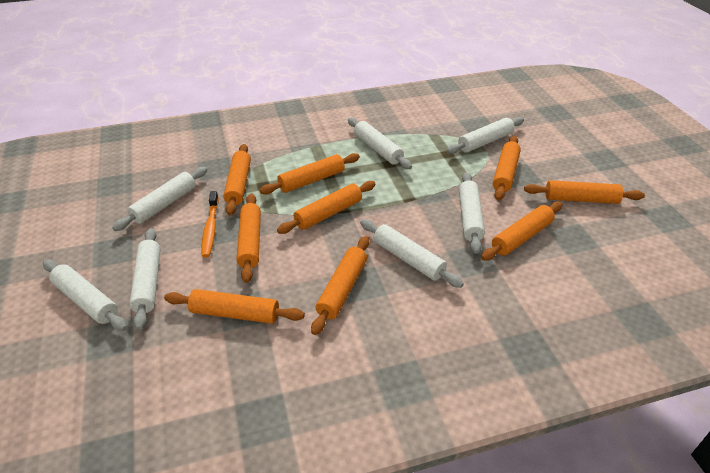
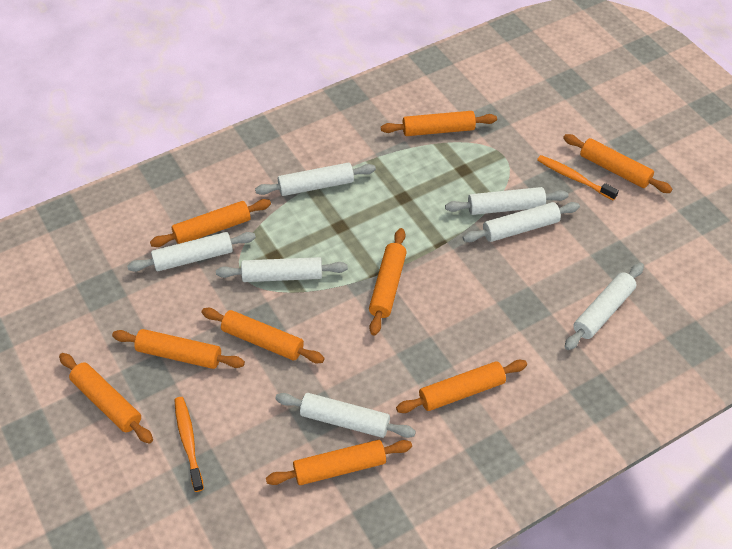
orange toothbrush: 1 -> 2

